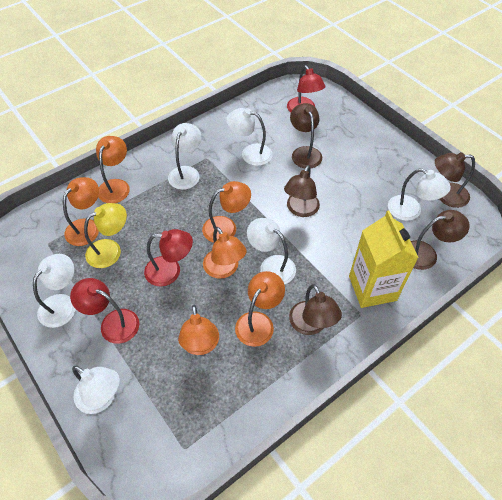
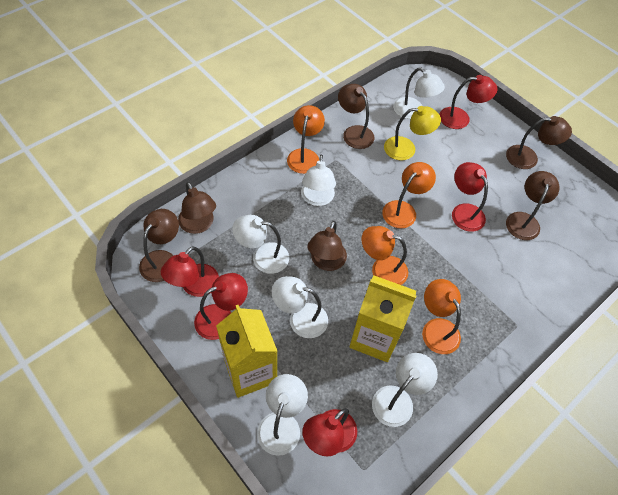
brown lamp: 5 -> 6
orange lamp: 6 -> 4
red lamp: 3 -> 5
yellow carton: 1 -> 2

